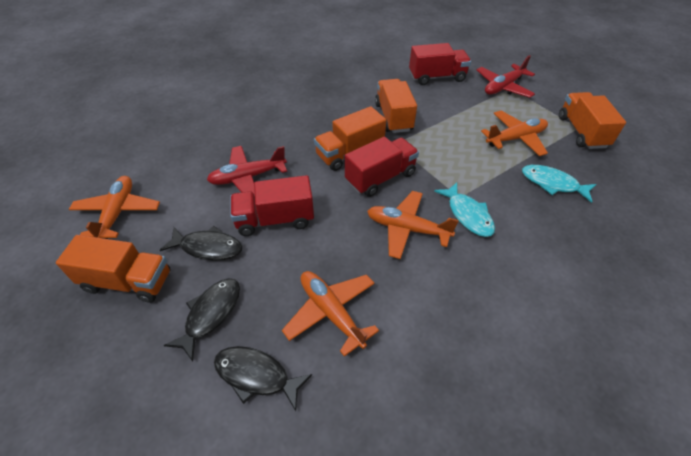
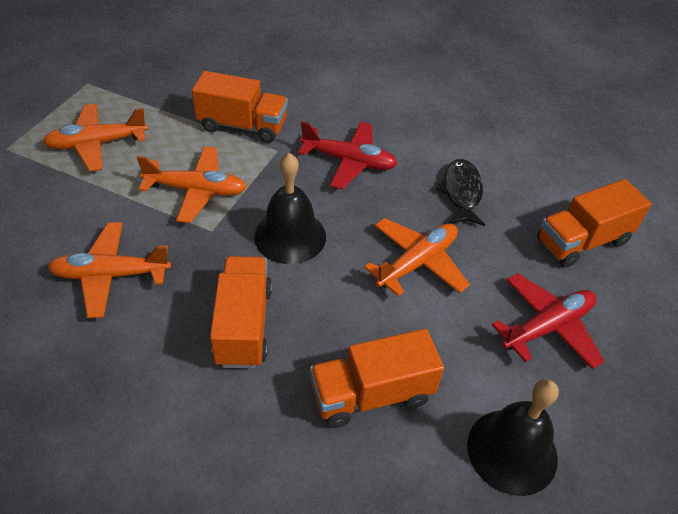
black bell: 0 -> 2
black fish: 3 -> 1
red truck: 3 -> 0
turquoise fish: 2 -> 0

